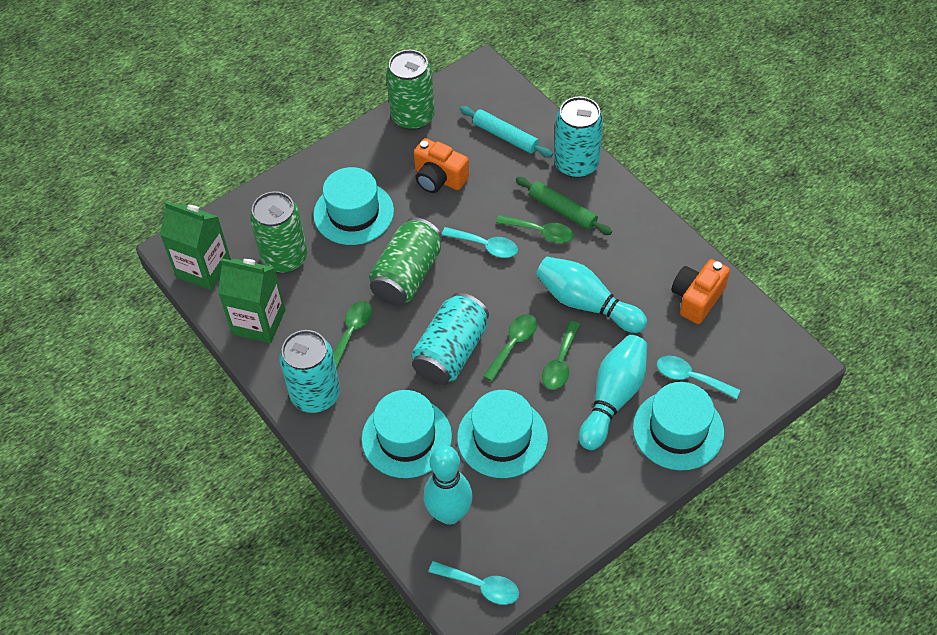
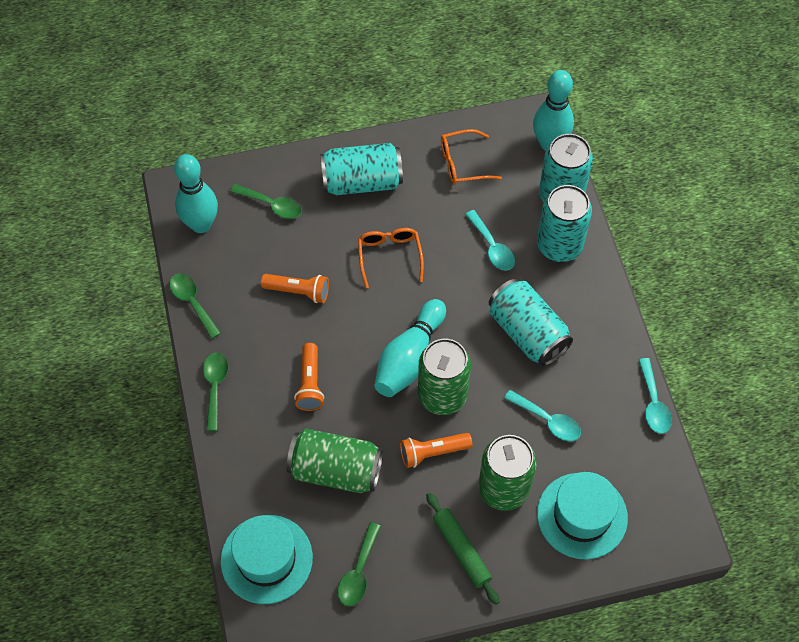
green carton: 2 -> 0
orange camera: 2 -> 0
orange flashlight: 0 -> 3
orange glasses: 0 -> 2
turquoise can: 3 -> 4
turquoise hat: 4 -> 2
turquoise rolling pin: 1 -> 0

